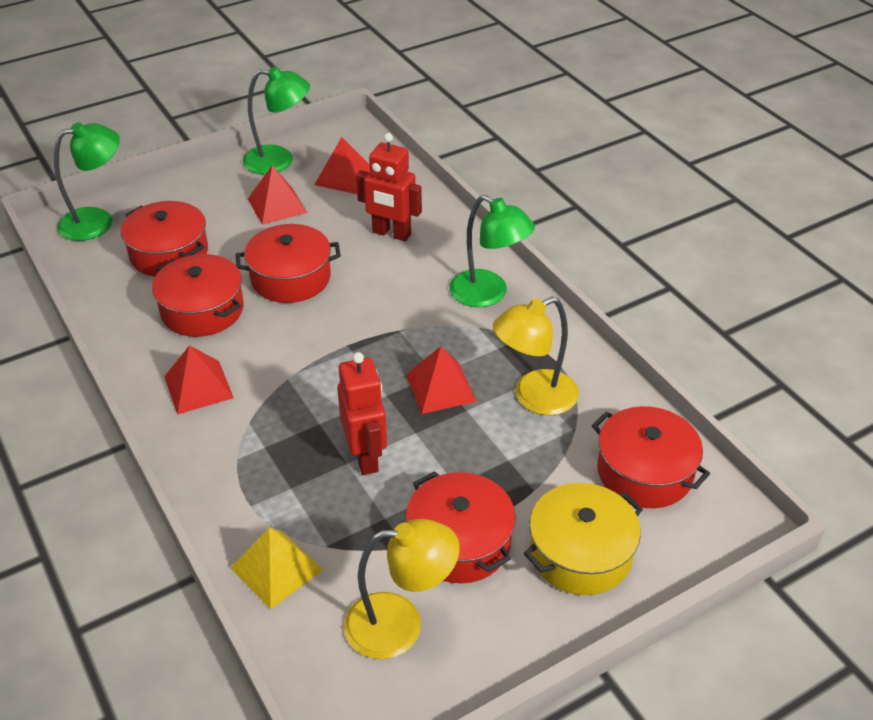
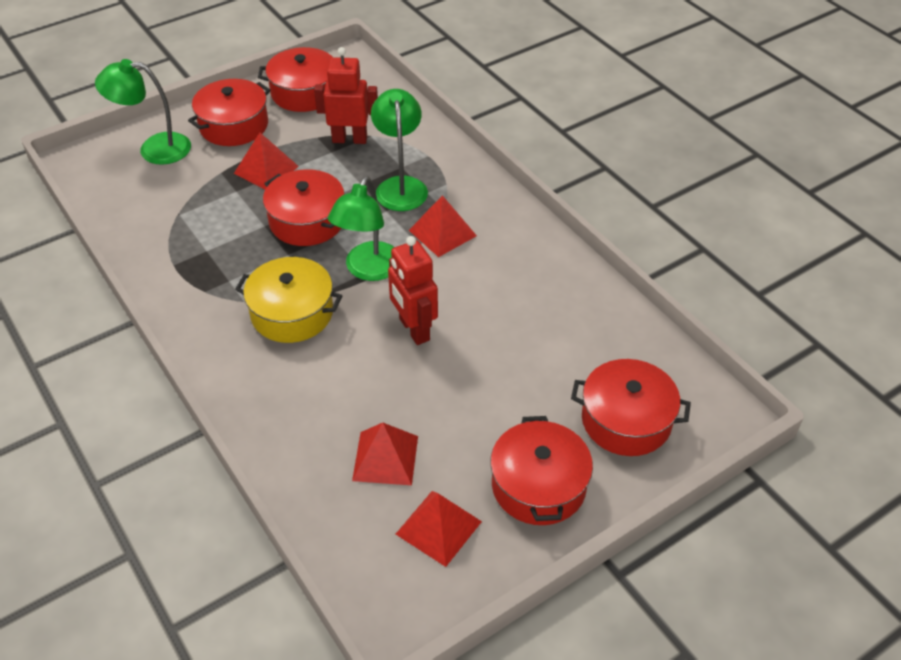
yellow lamp: 2 -> 0
yellow pyramid: 1 -> 0

